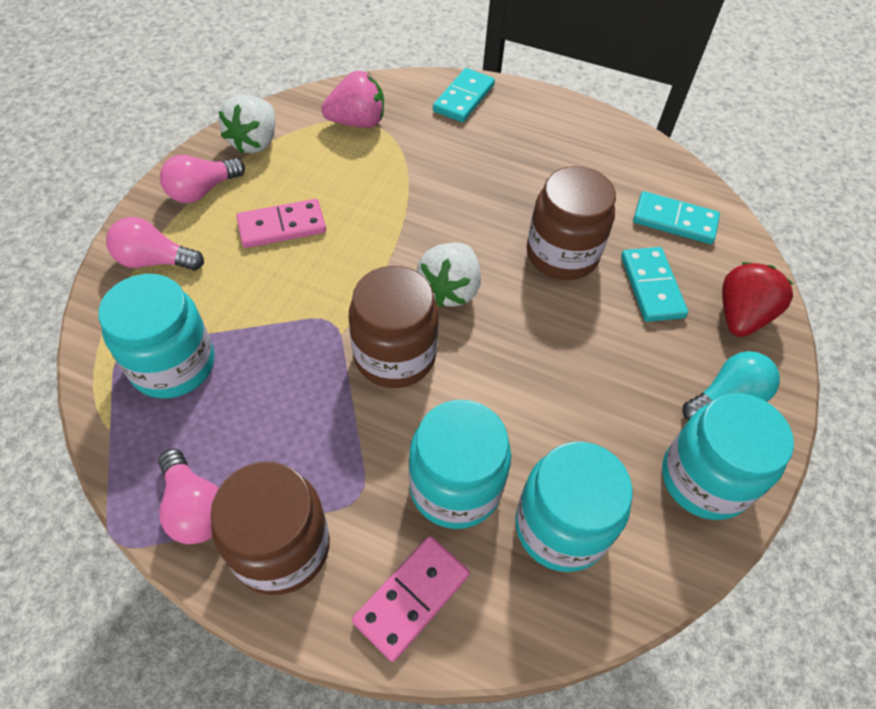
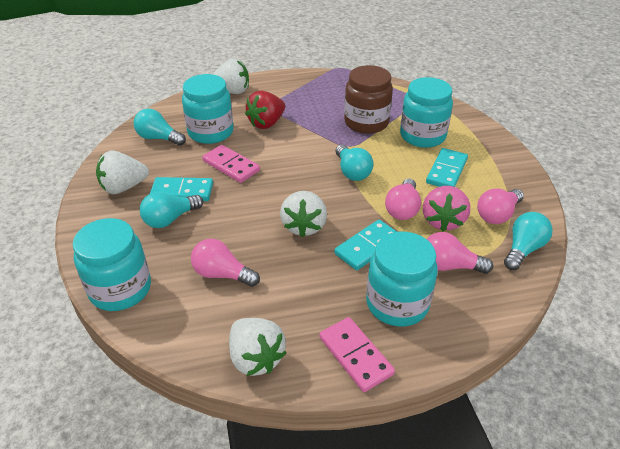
brown jar: 3 -> 1
pink light bulb: 3 -> 4
turquoise light bulb: 1 -> 4
white strawberry: 2 -> 4

